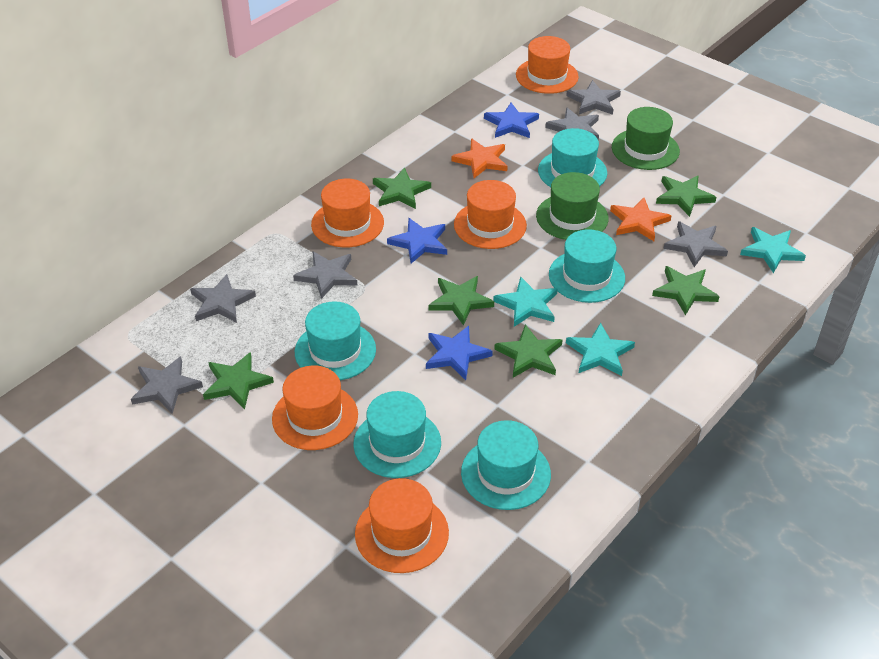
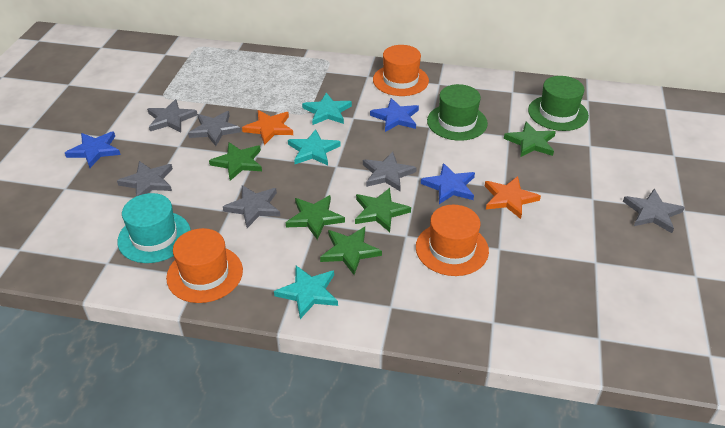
green star: 6 -> 5
orange hat: 5 -> 3
turquoise hat: 5 -> 1

